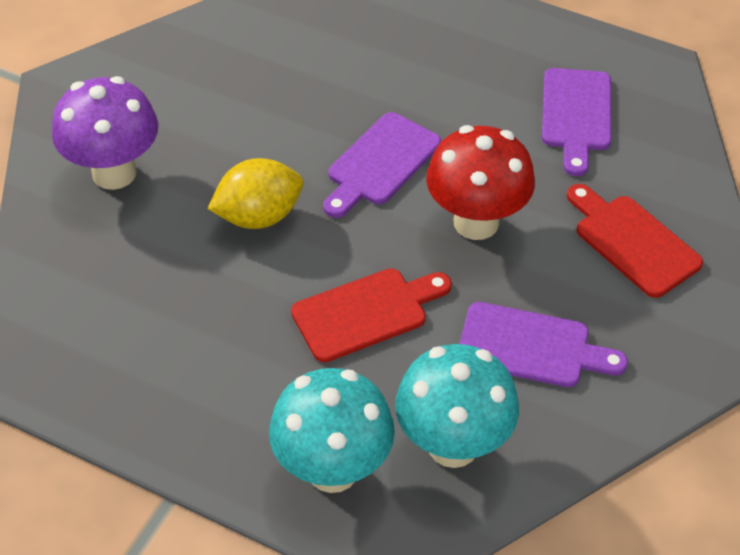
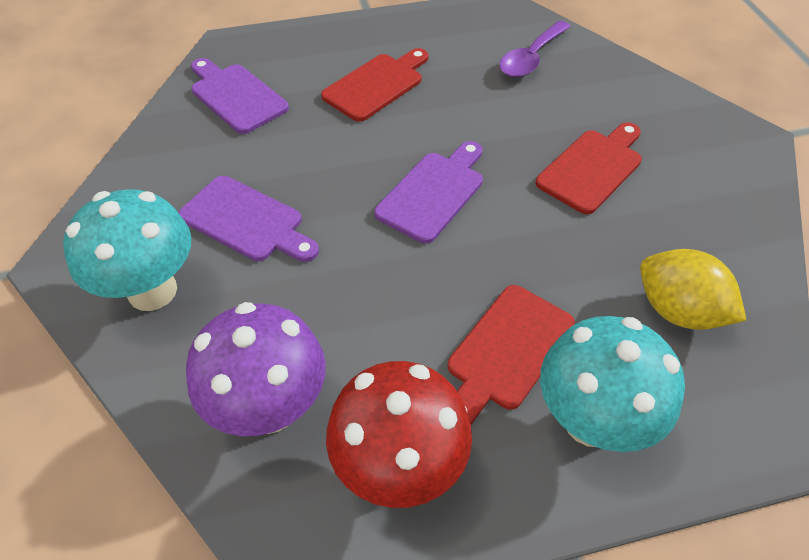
purple spoon: 0 -> 1
red cutting board: 2 -> 3

